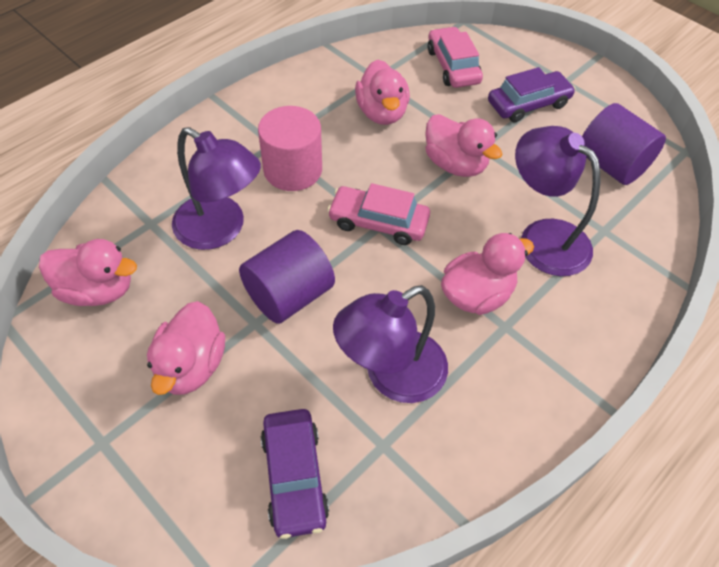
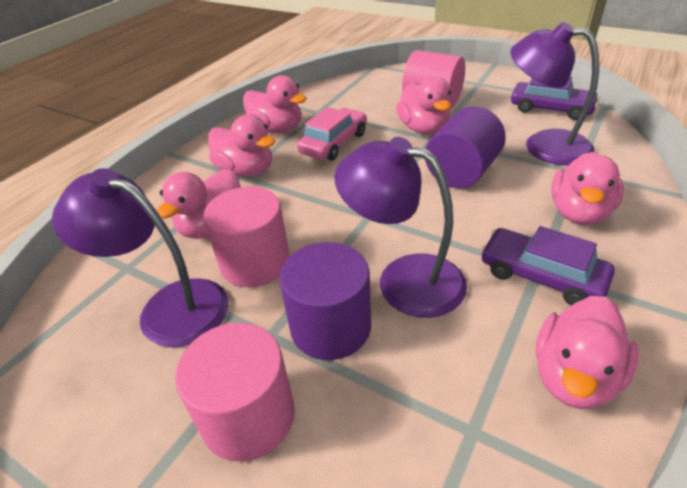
pink car: 2 -> 1
pink cylinder: 1 -> 3
pink duck: 5 -> 6

